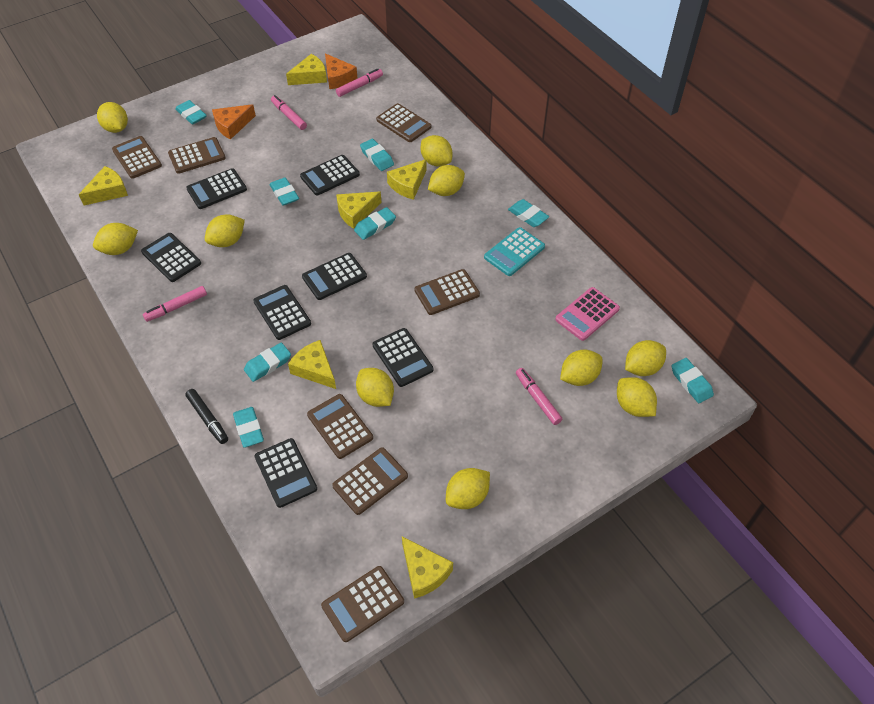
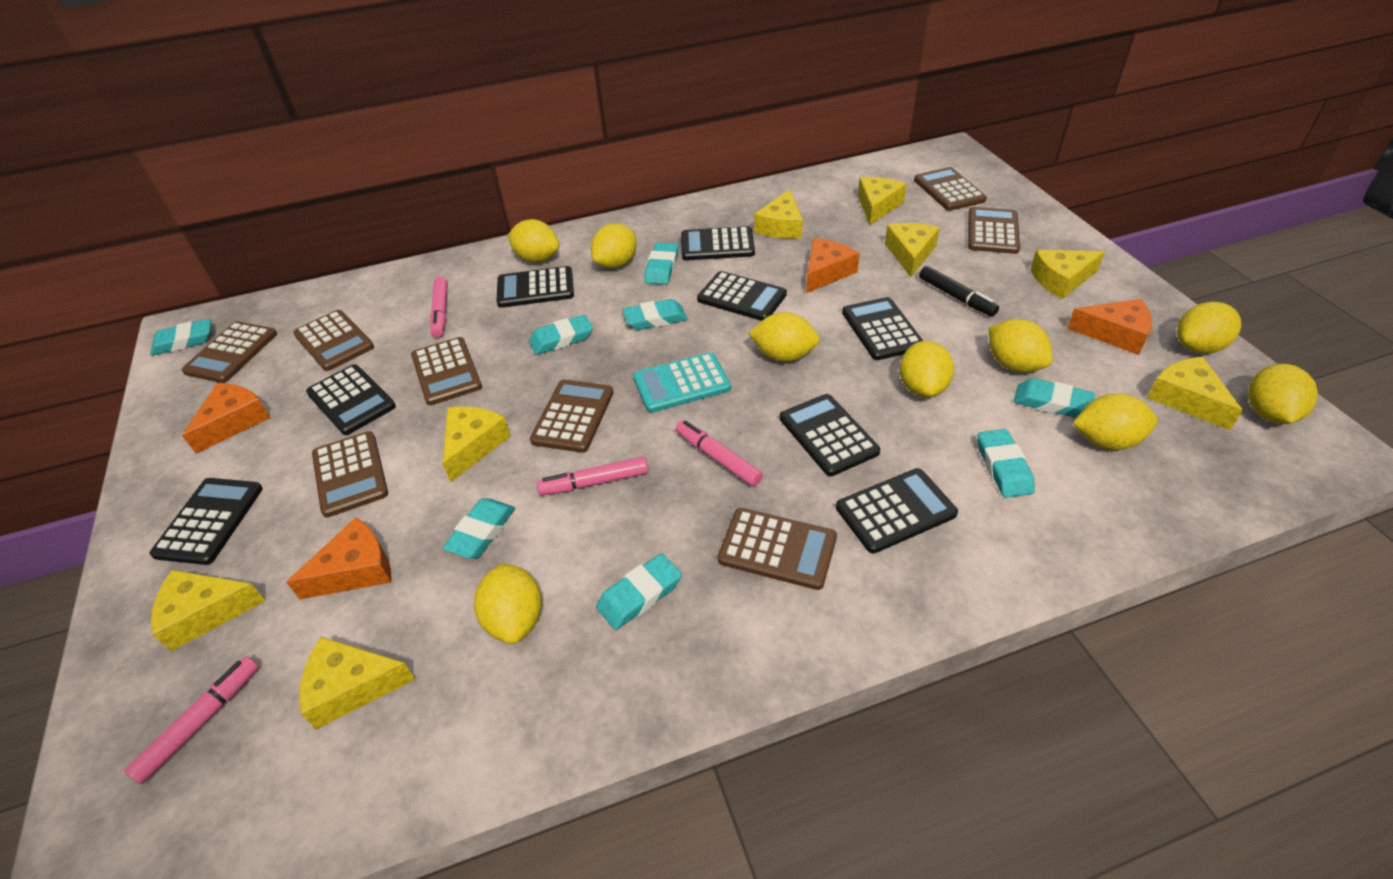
black calculator: 7 -> 8
brown calculator: 7 -> 8
orange cheese: 2 -> 4
pink calculator: 1 -> 0
yellow cheese: 6 -> 8
yellow lemon: 10 -> 9

